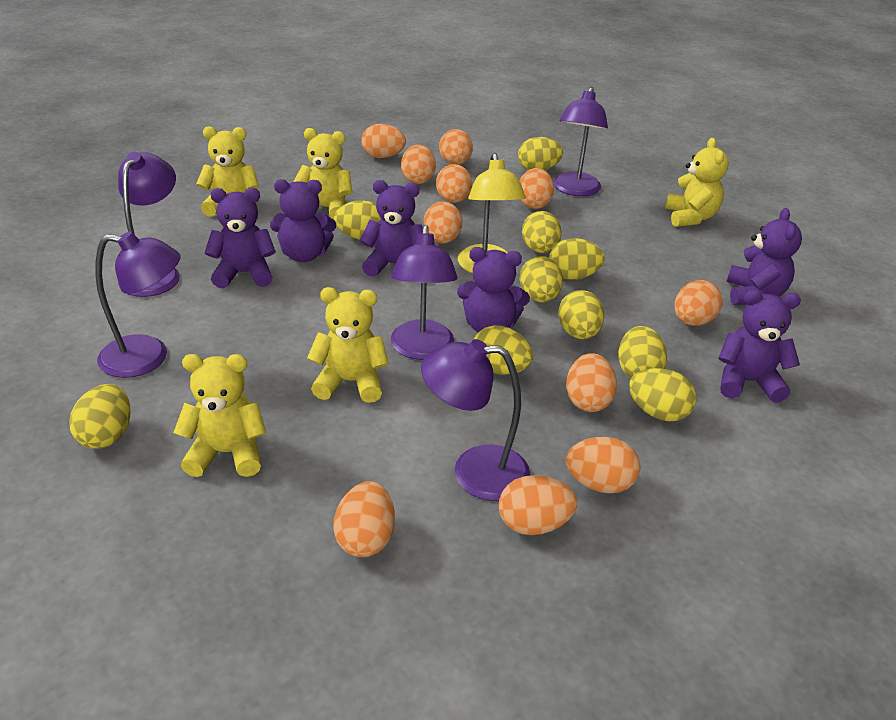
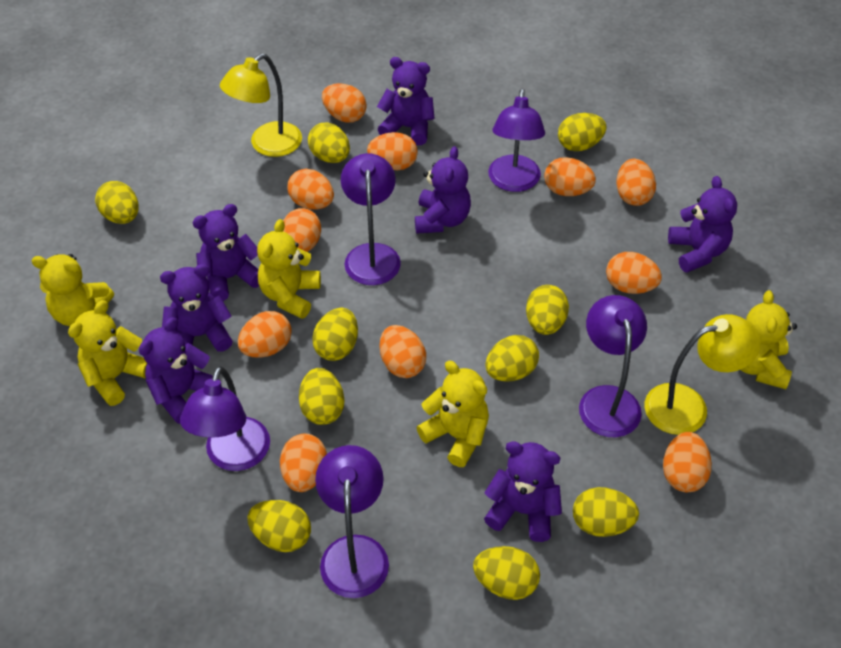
purple teddy bear: 6 -> 7
yellow lamp: 1 -> 2

